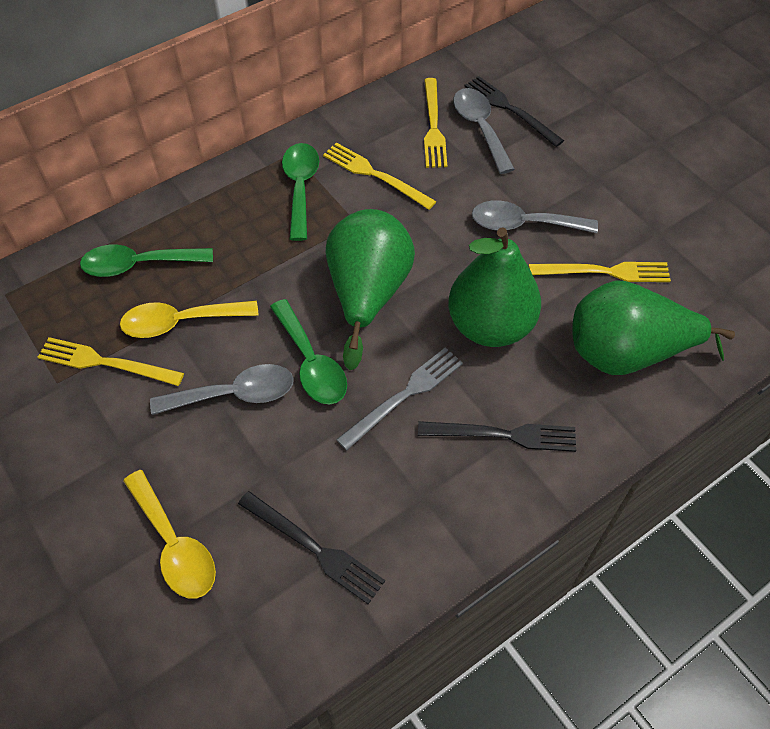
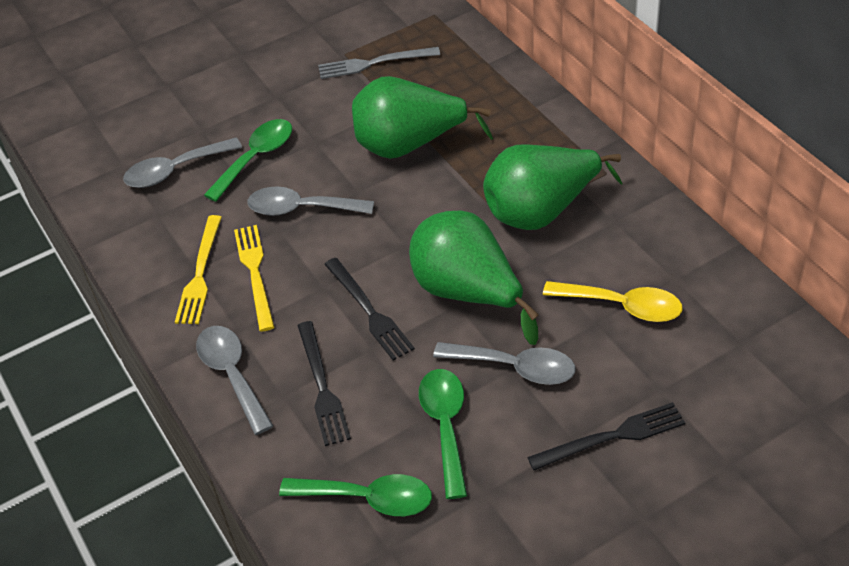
grey spoon: 3 -> 4
yellow fork: 4 -> 2
yellow spoon: 2 -> 1

